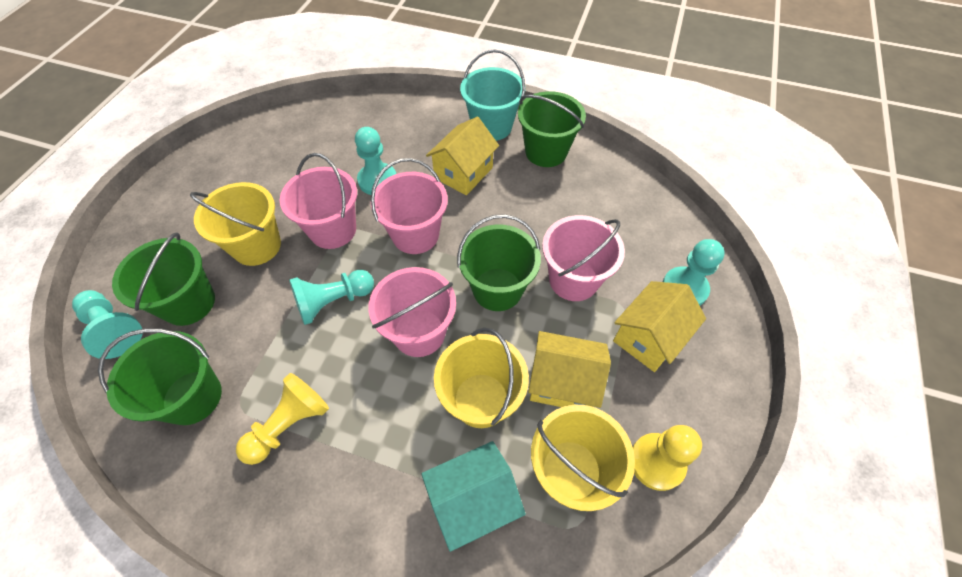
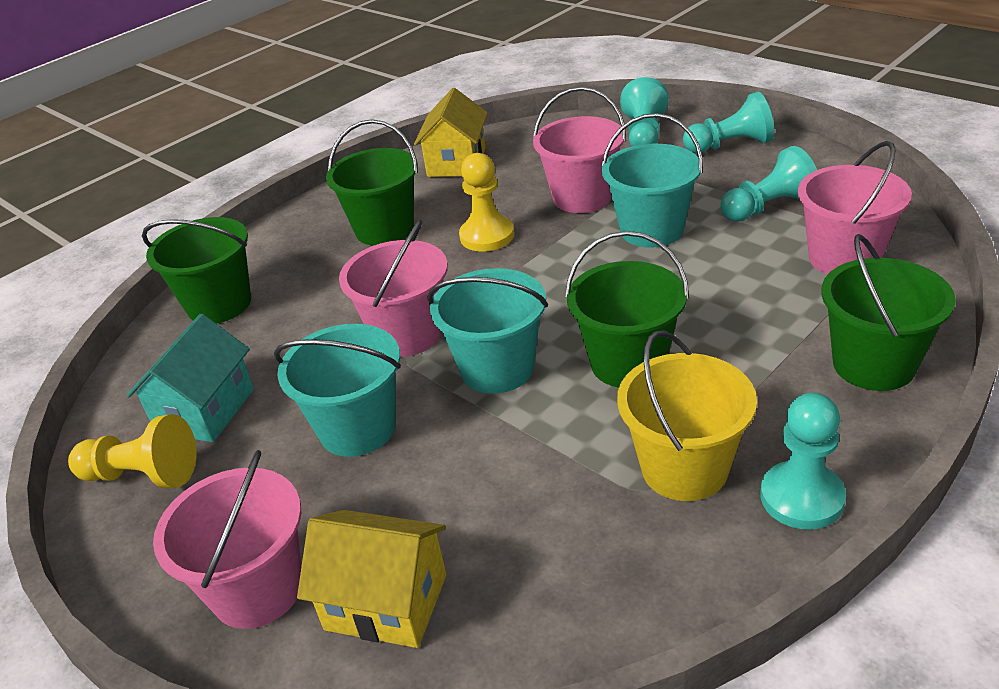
turquoise bucket: 1 -> 3
yellow bucket: 3 -> 1
yellow house: 3 -> 2

